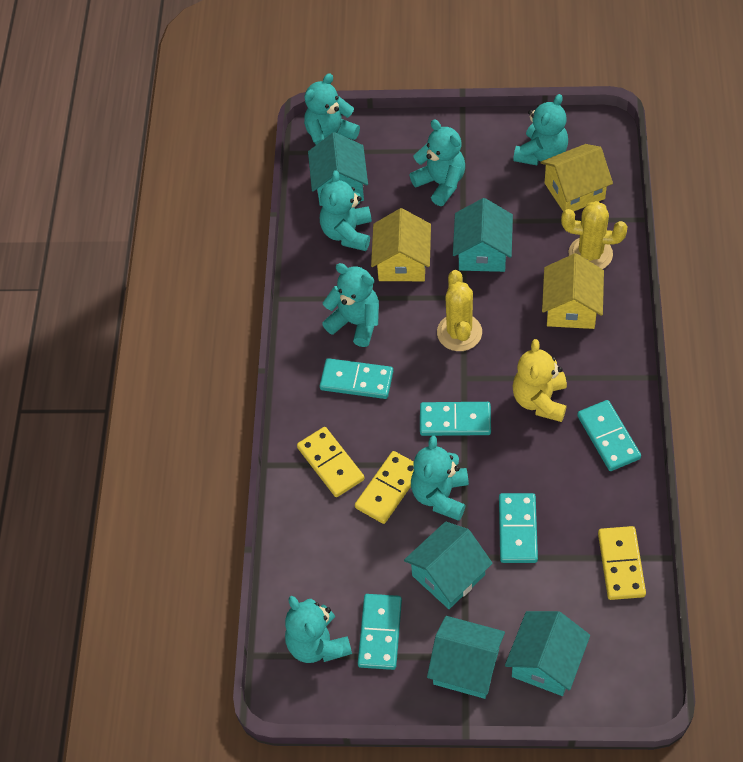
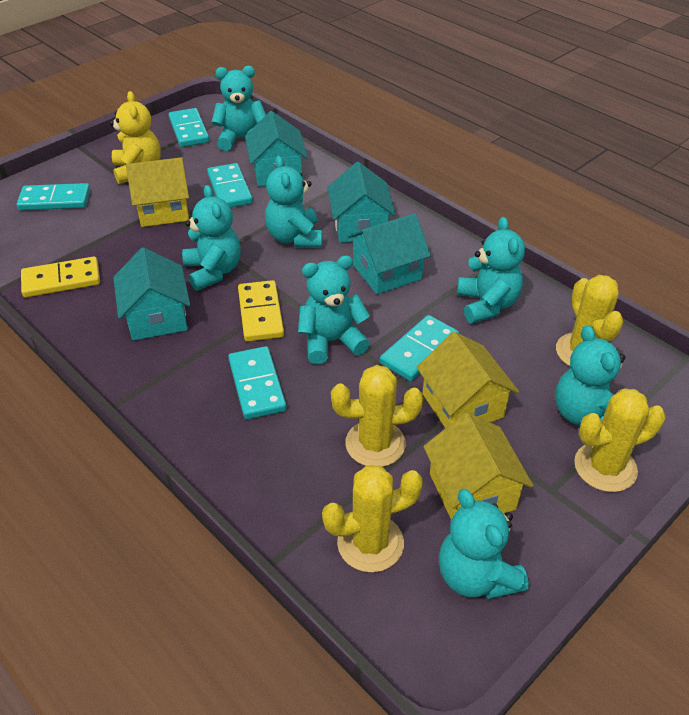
turquoise house: 5 -> 4
yellow cactus: 2 -> 4
yellow domino: 3 -> 2

